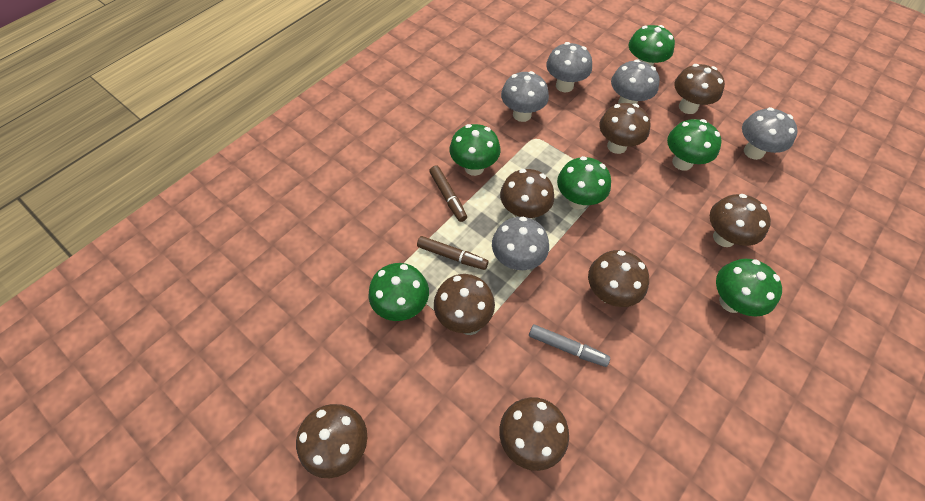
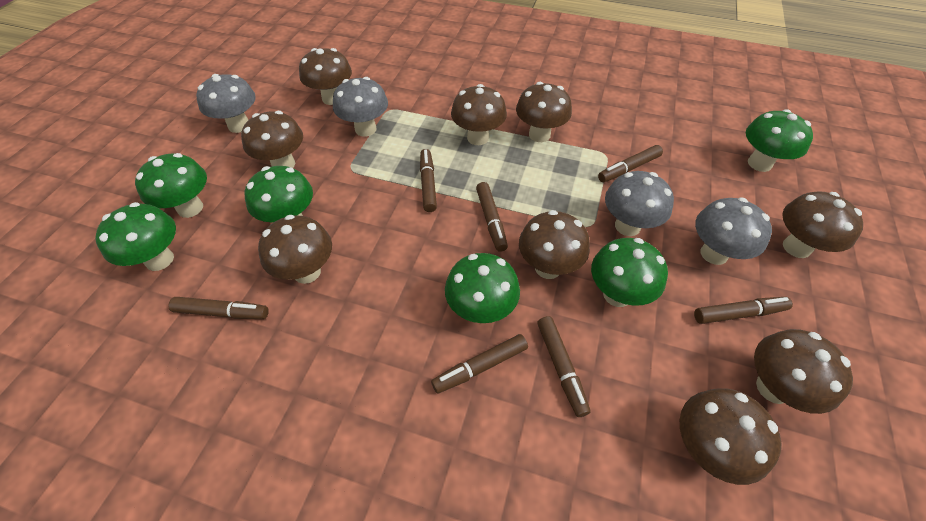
brown marker: 2 -> 7
brown mushroom: 8 -> 9
grey marker: 1 -> 0
grey mushroom: 5 -> 4

